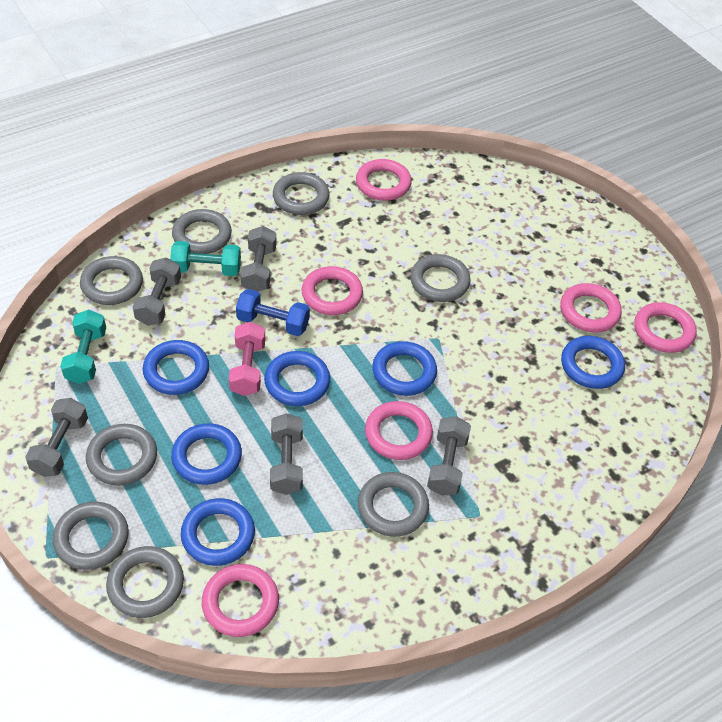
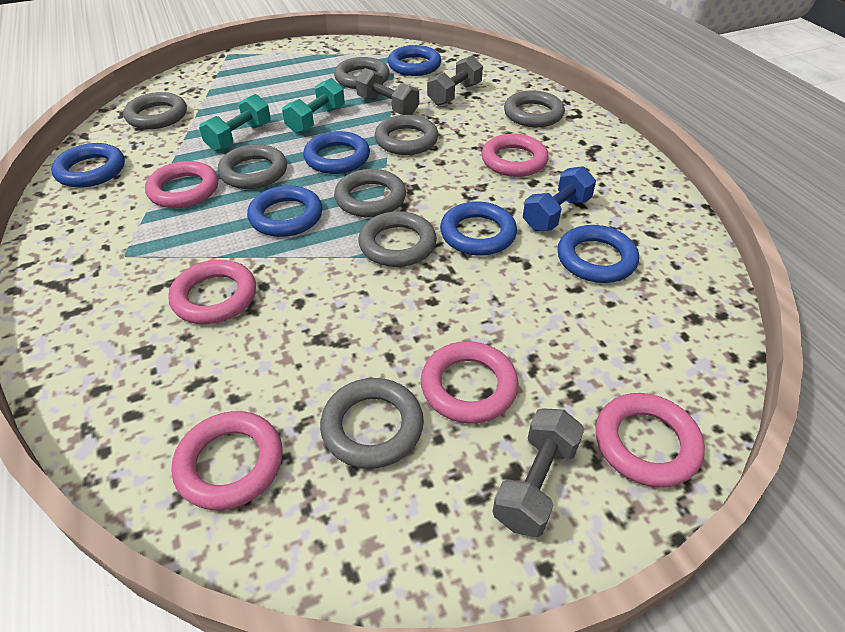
grey dumbbell: 5 -> 3
pink dumbbell: 1 -> 0

